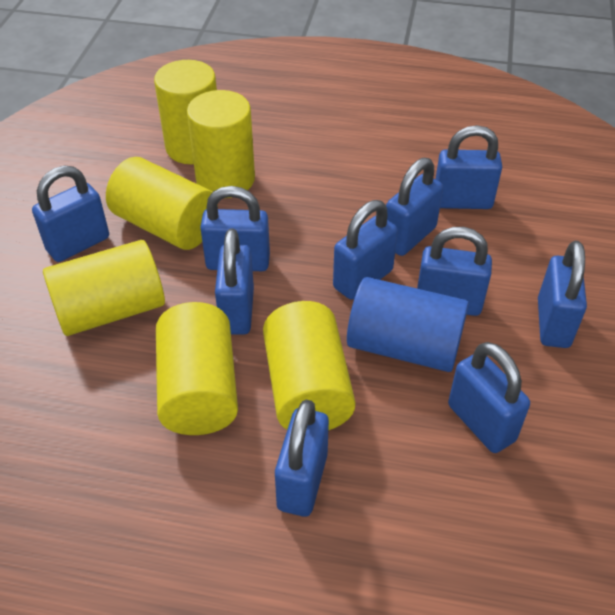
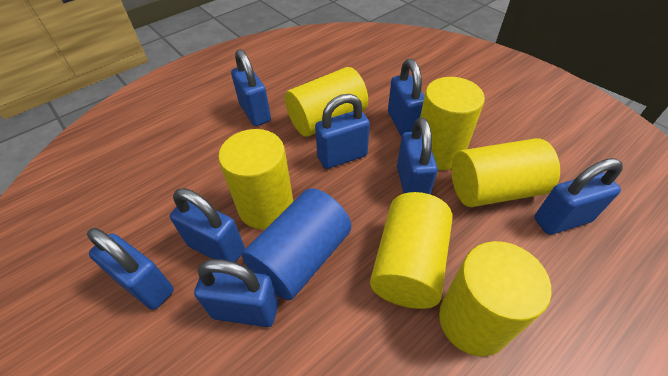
blue padlock: 10 -> 8

